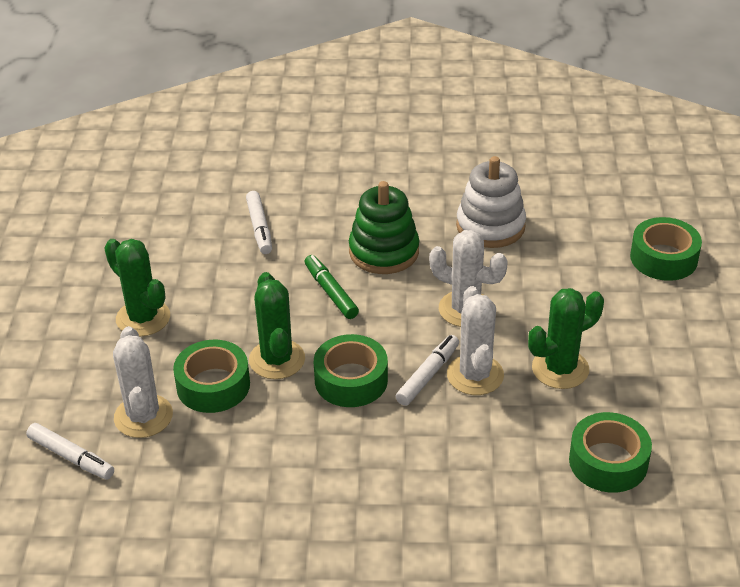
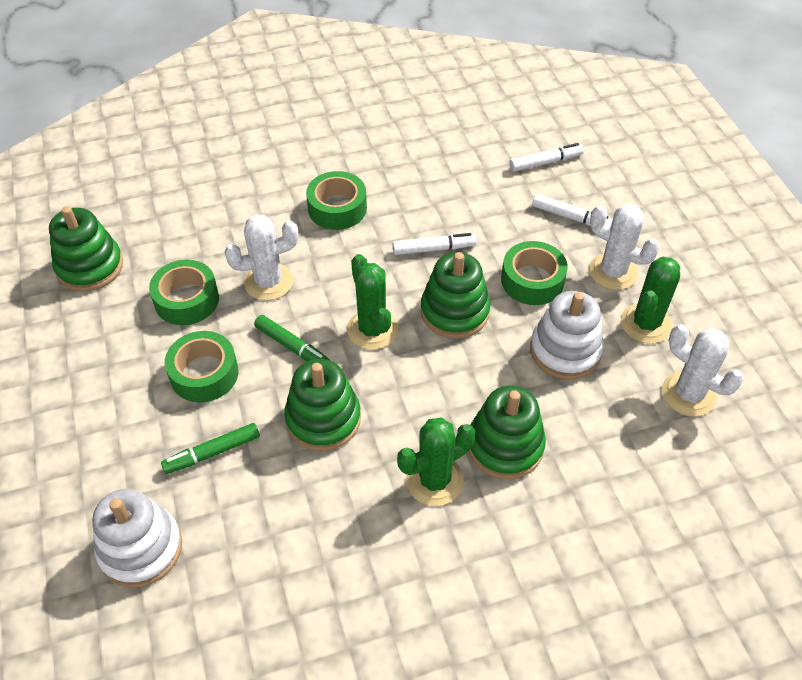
green marker: 1 -> 2
green stacking toy: 1 -> 4
white stacking toy: 1 -> 2

